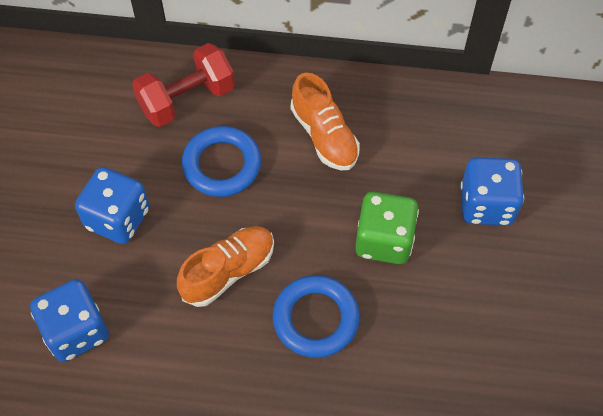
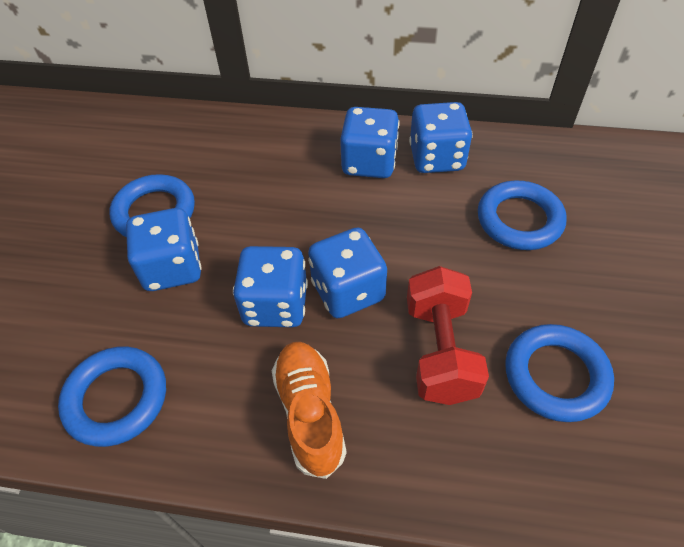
blue dice: 3 -> 5
blue ring: 2 -> 4
green dice: 1 -> 0
orange shoe: 2 -> 1

